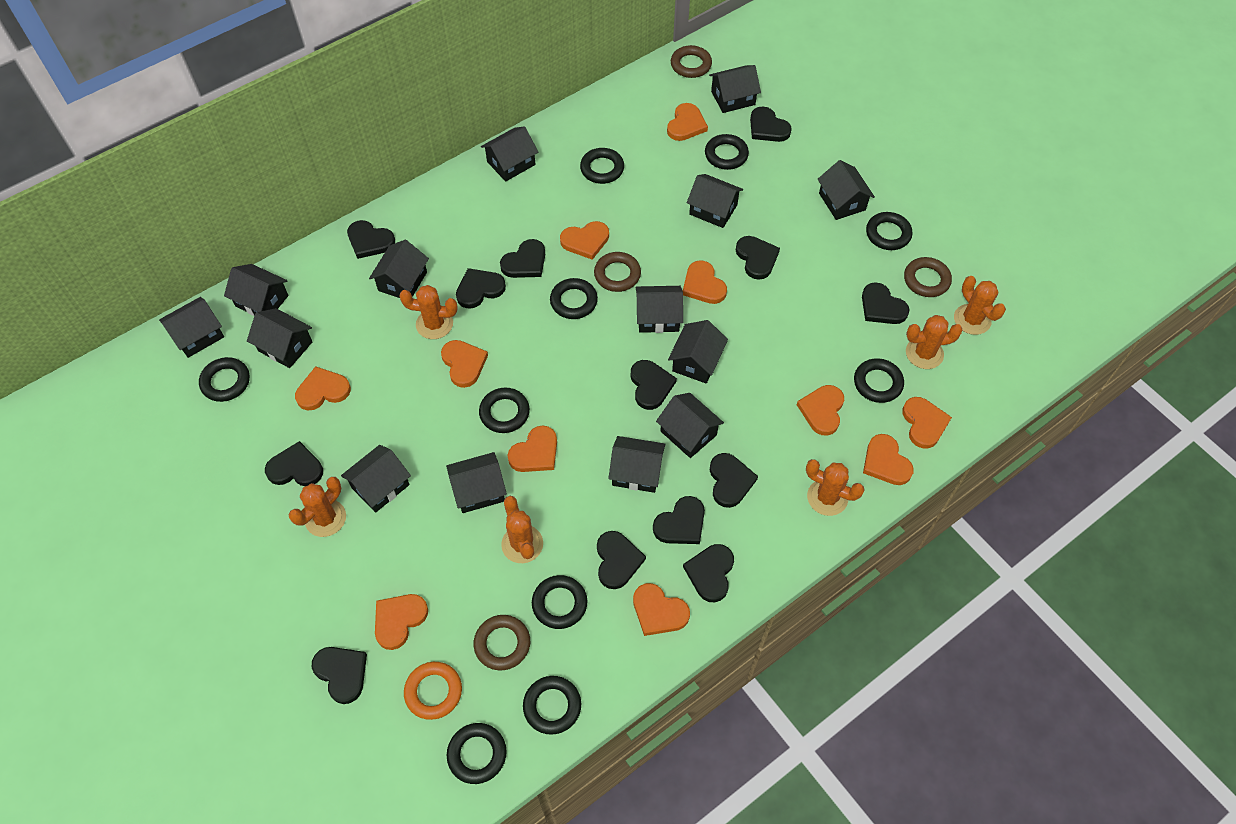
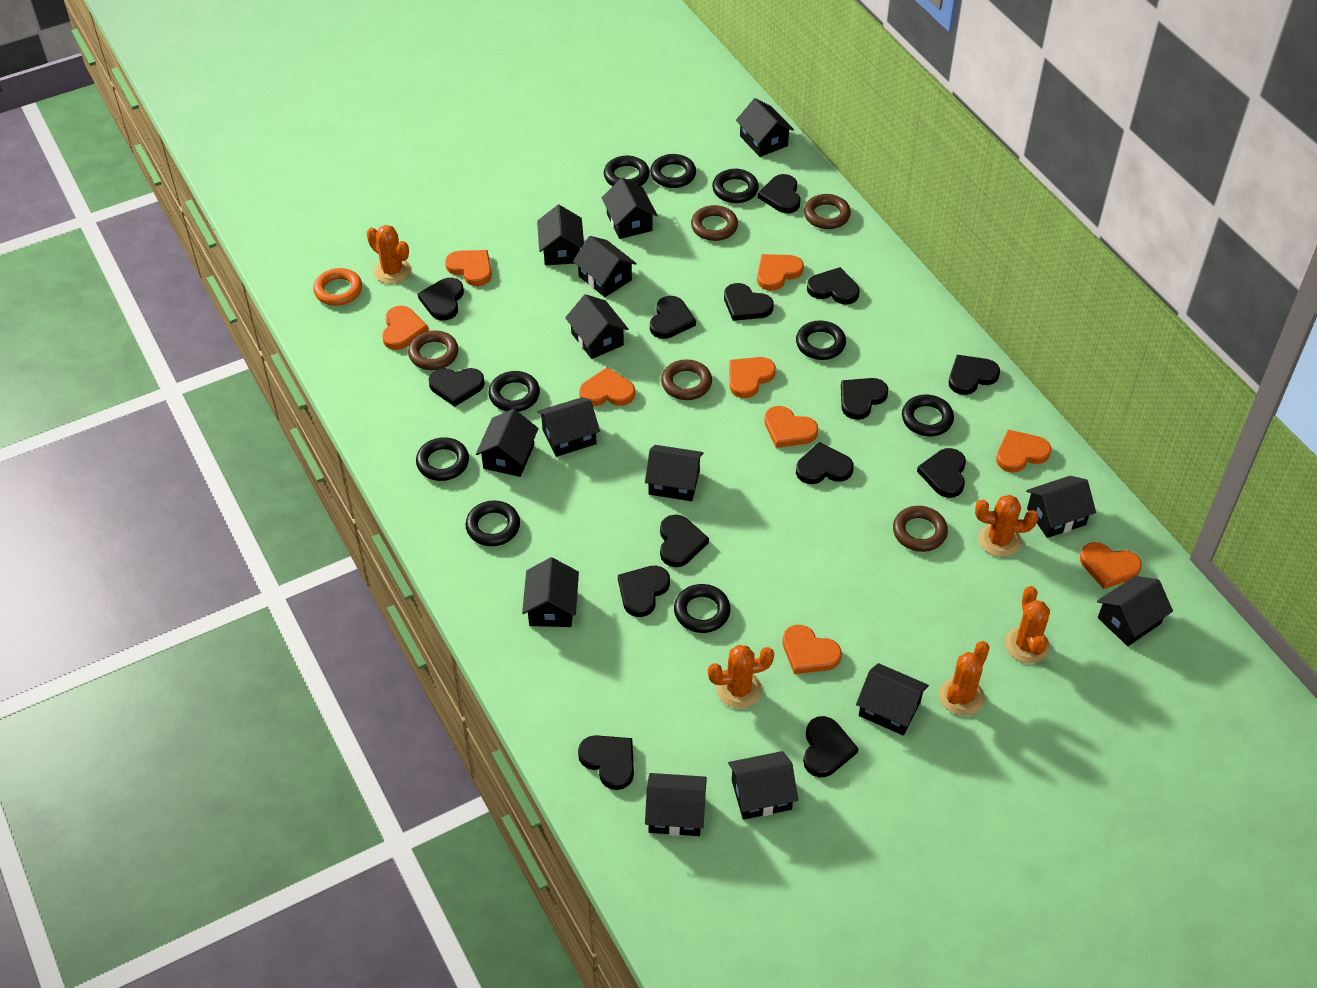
black heart: 13 -> 14
black ring: 10 -> 9
brown ring: 4 -> 5
orange cactus: 6 -> 5
orange heart: 11 -> 9

